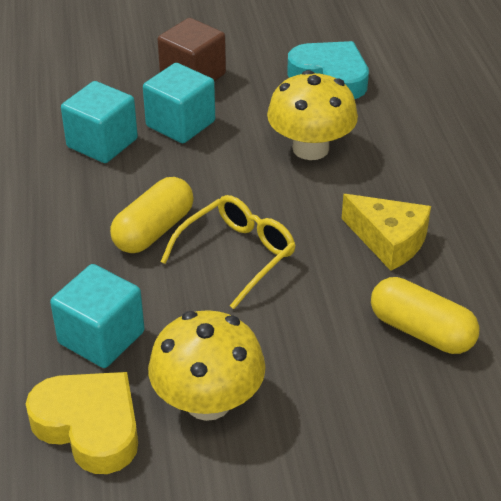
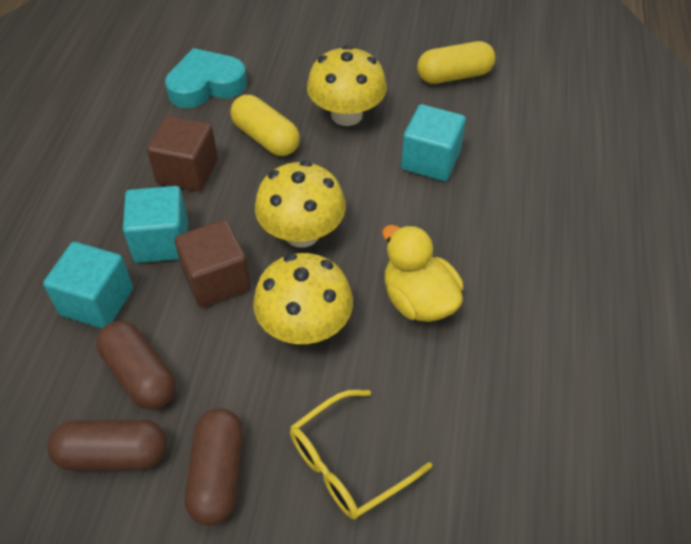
brown capsule: 0 -> 3
brown cube: 1 -> 2
yellow cheese: 1 -> 0
yellow duck: 0 -> 1
yellow heart: 1 -> 0
yellow mushroom: 2 -> 3

